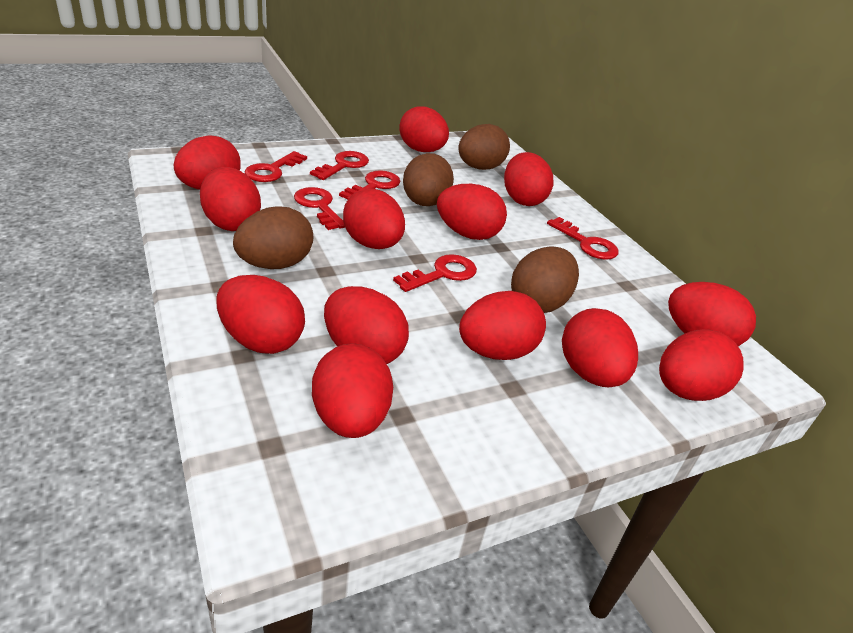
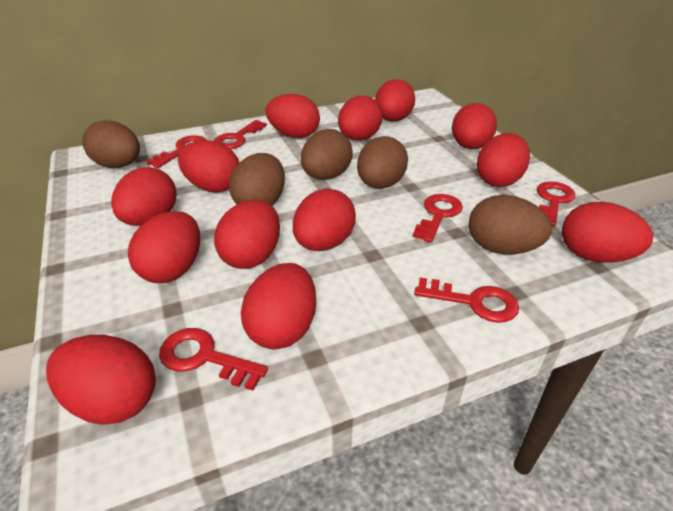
brown egg: 4 -> 5

